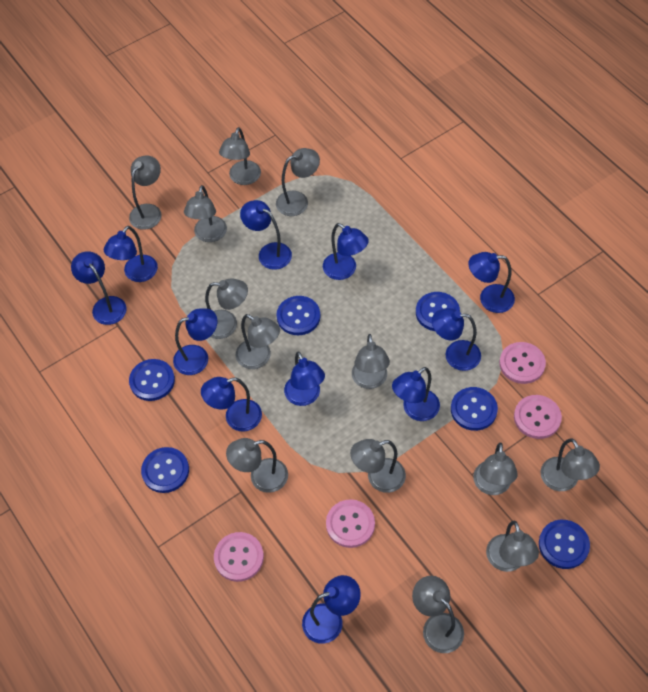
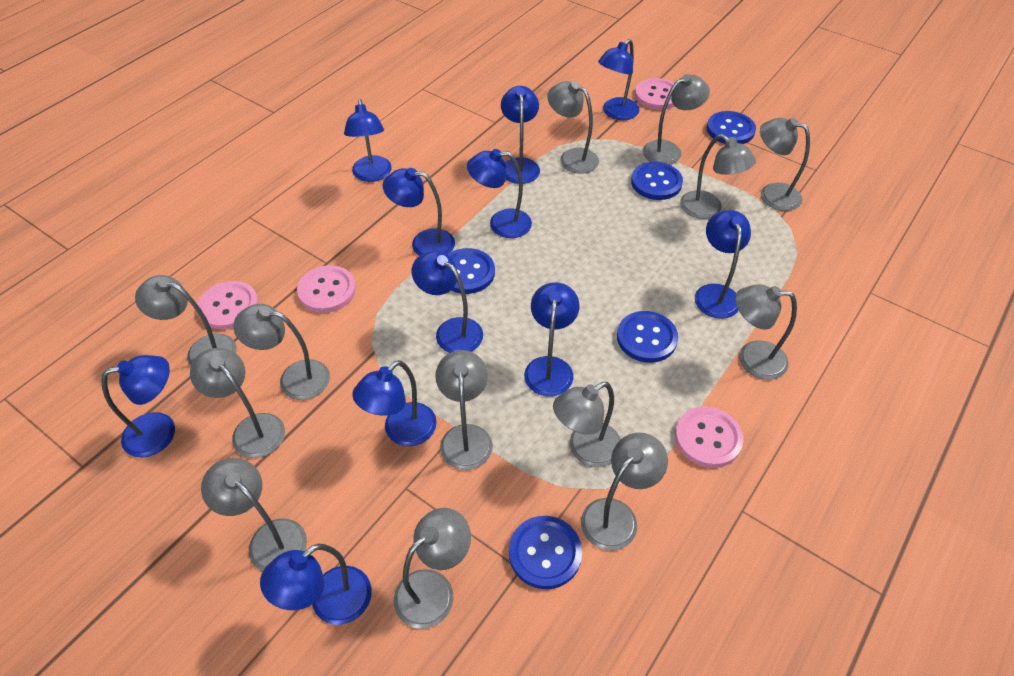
blue button: 6 -> 5

